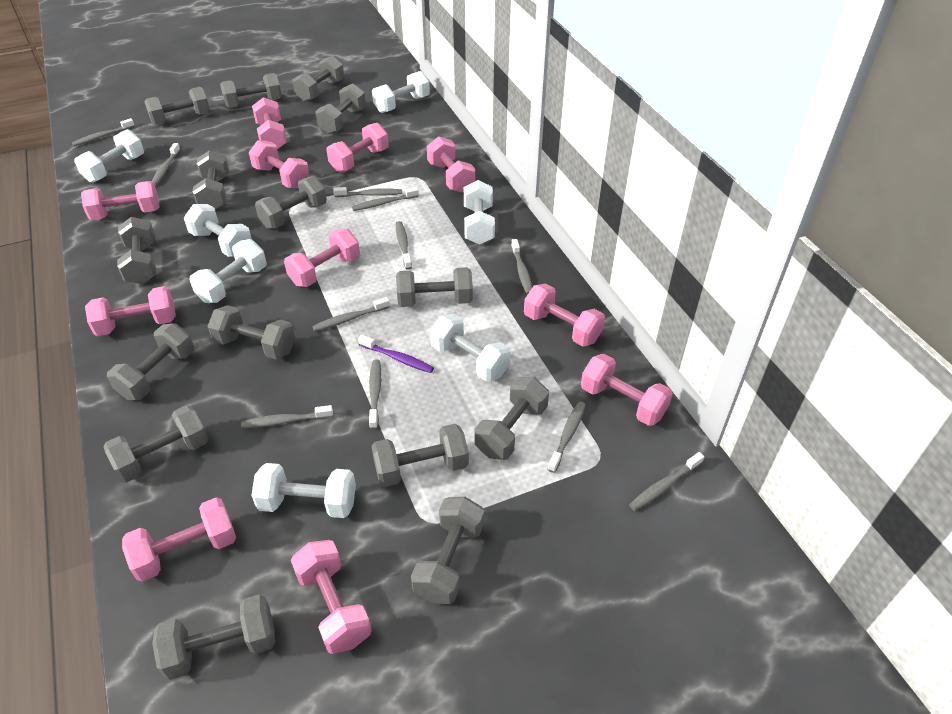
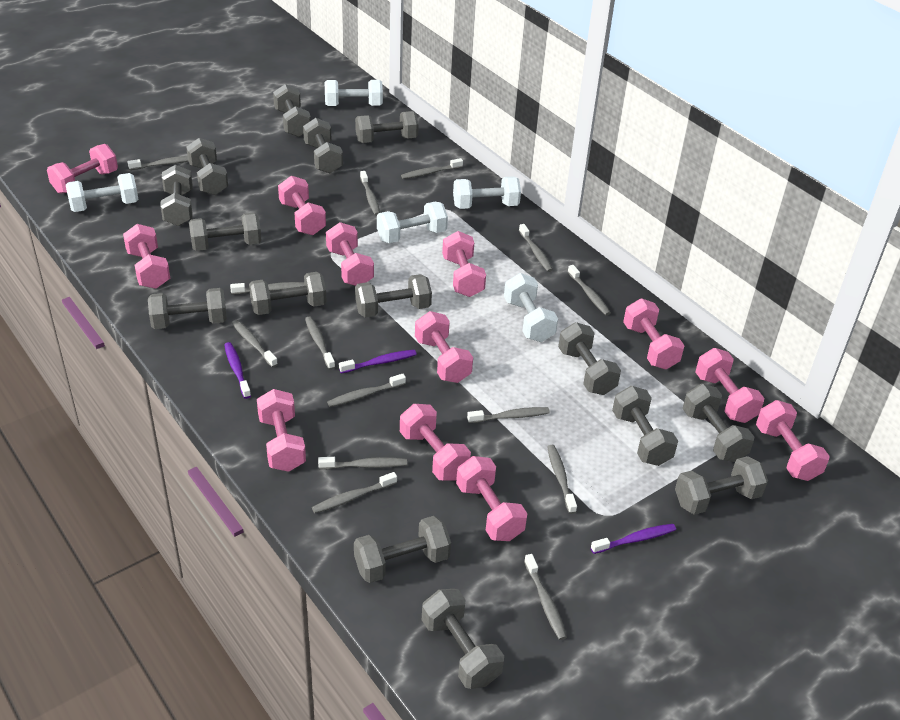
grey toothbrush: 11 -> 14
pink dumbbell: 11 -> 12
purple toothbrush: 1 -> 3
white dumbbell: 7 -> 5

